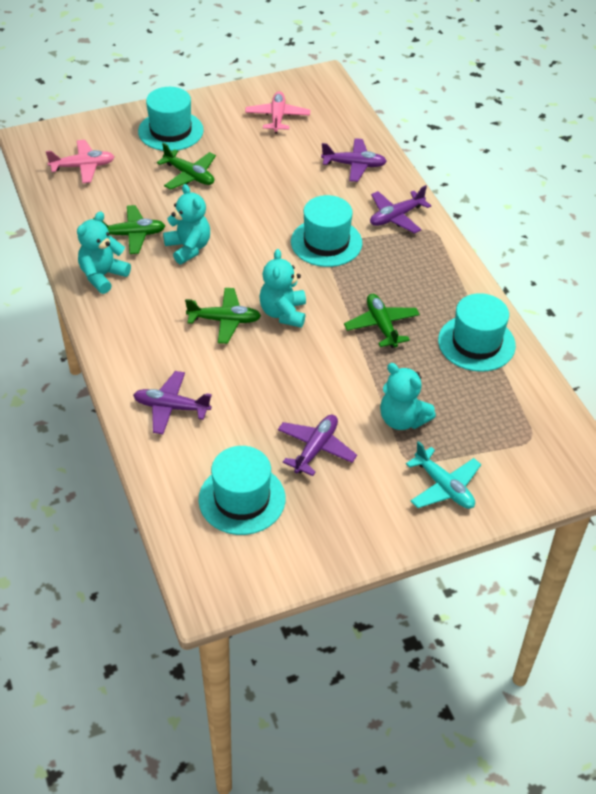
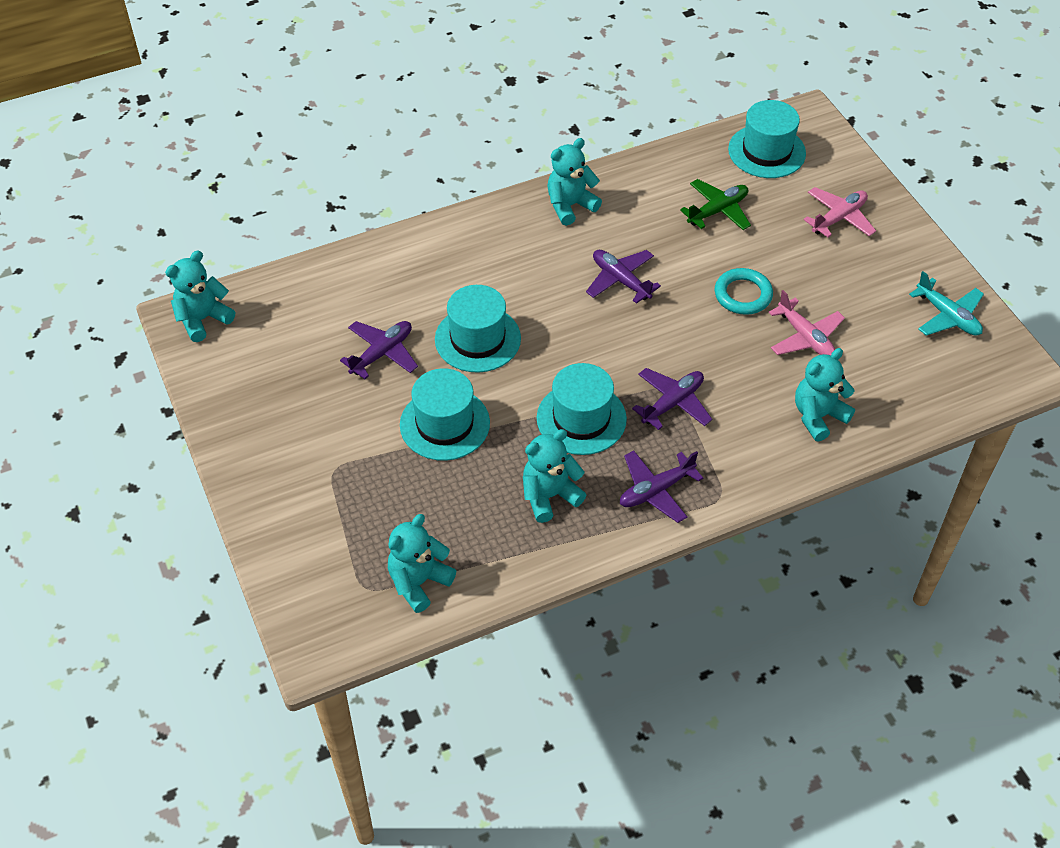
green plane: 4 -> 1
turquoise ring: 0 -> 1
turquoise teddy bear: 4 -> 5

